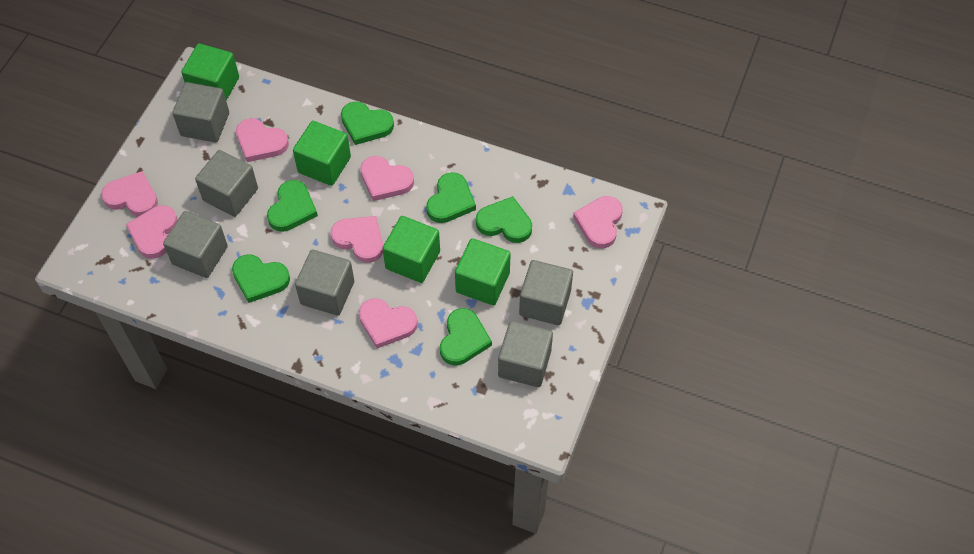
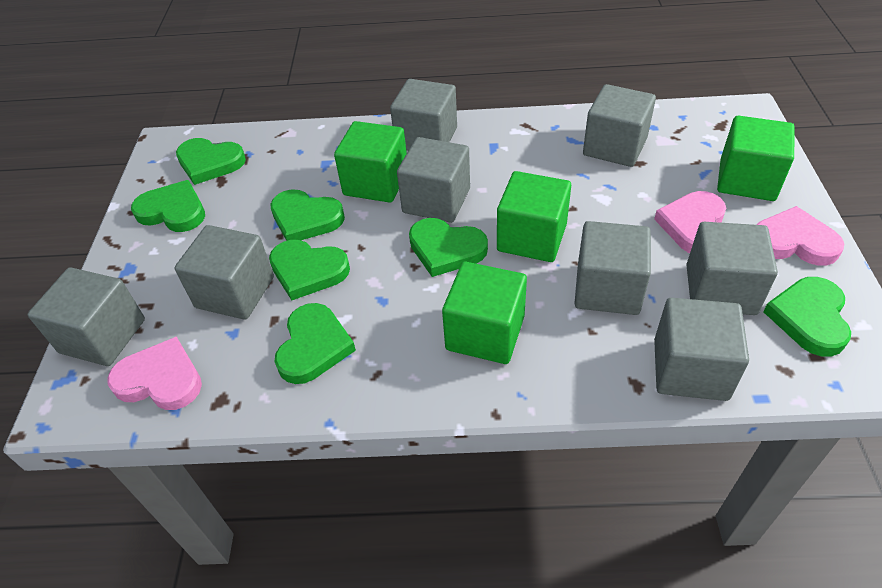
green heart: 6 -> 7
grey cube: 6 -> 8
pink heart: 7 -> 3

